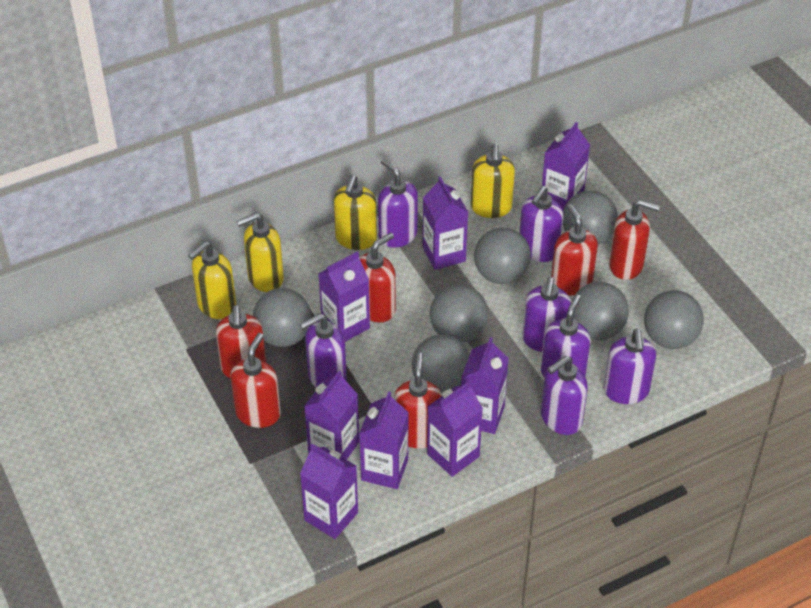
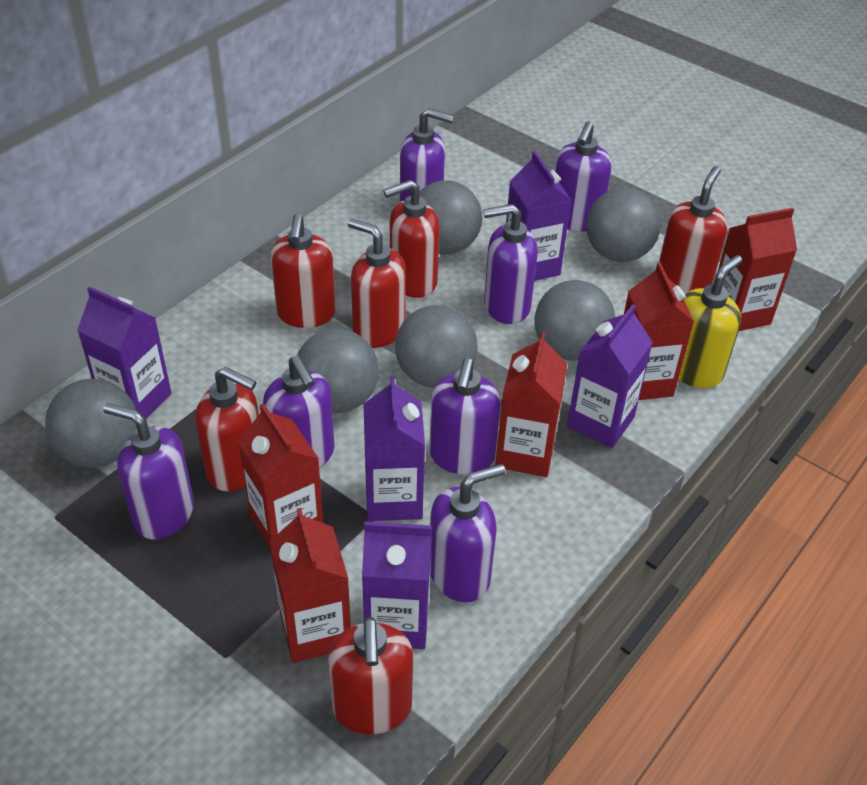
grey ball: 7 -> 6
purple carton: 8 -> 5
red carton: 0 -> 5
yellow soap dispenser: 4 -> 1

